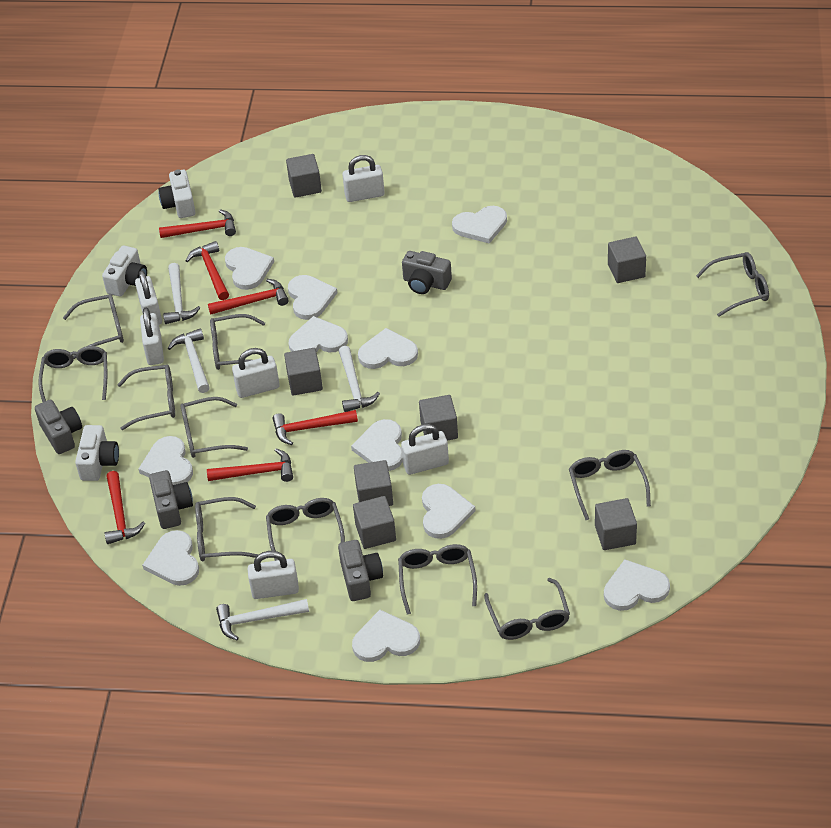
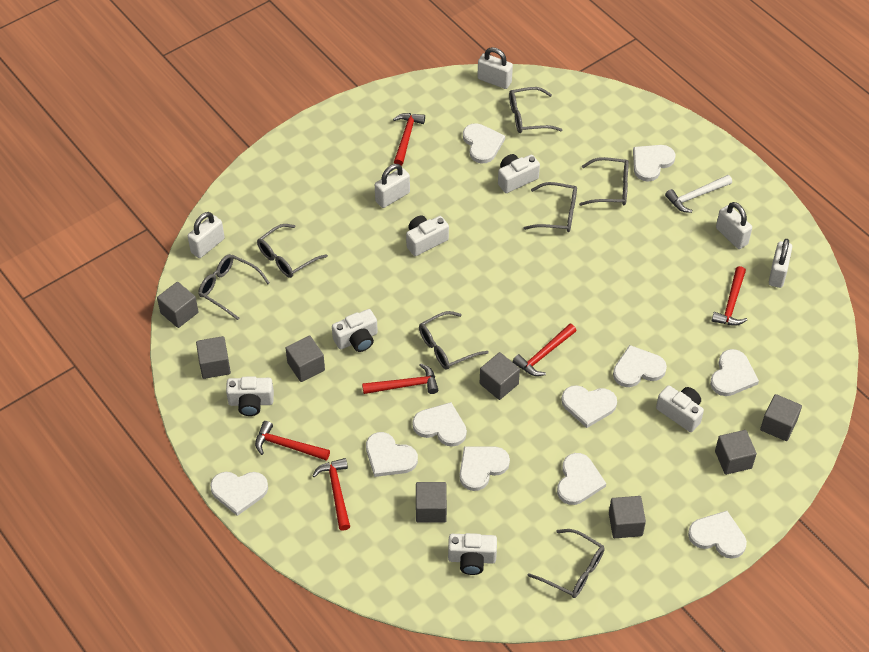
grey camera: 4 -> 0
grey cube: 7 -> 8
grey glasses: 11 -> 7
white camera: 3 -> 6
white hammer: 4 -> 1
white padlock: 6 -> 5

